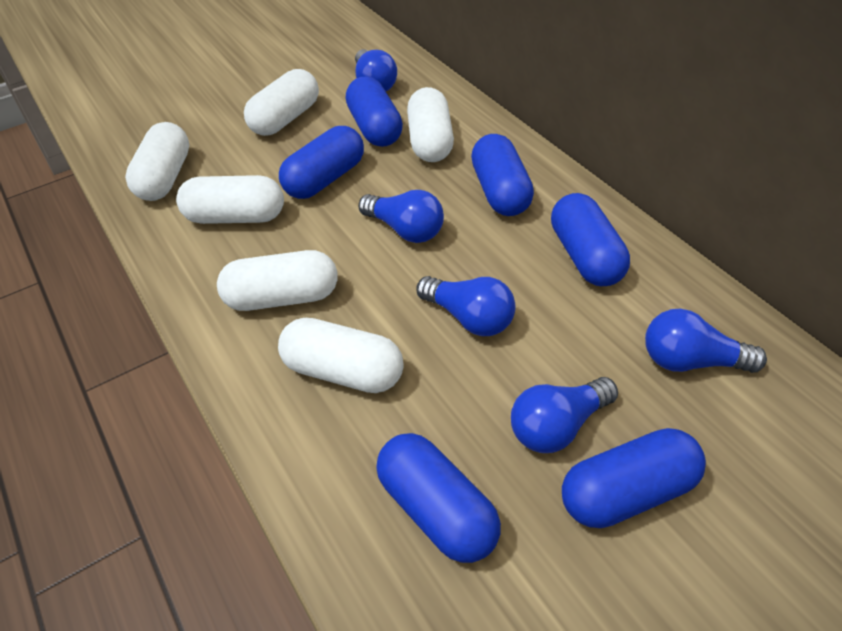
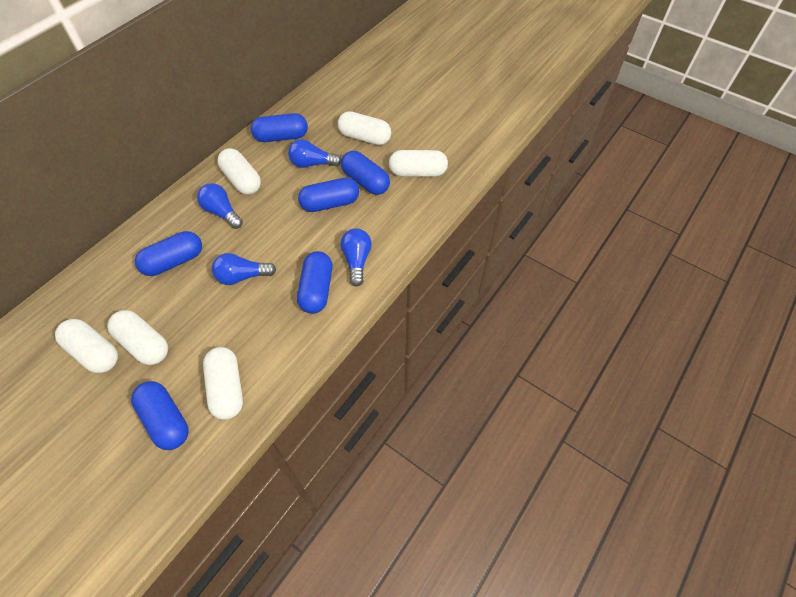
blue light bulb: 5 -> 4

